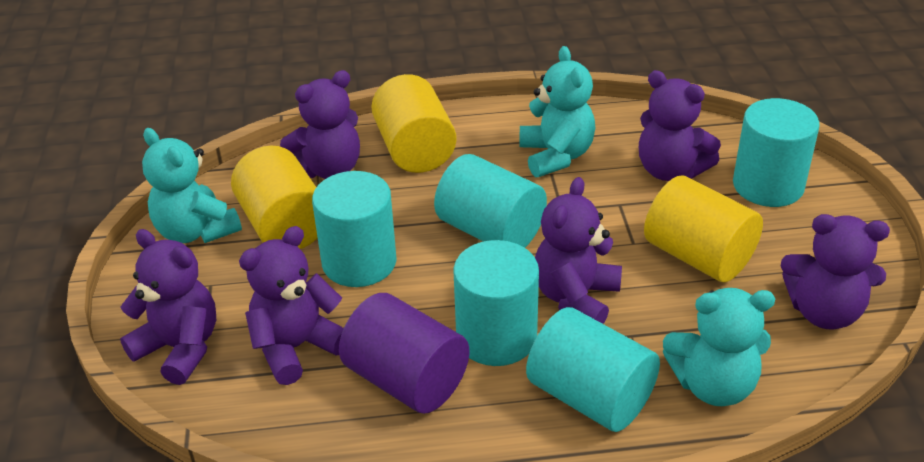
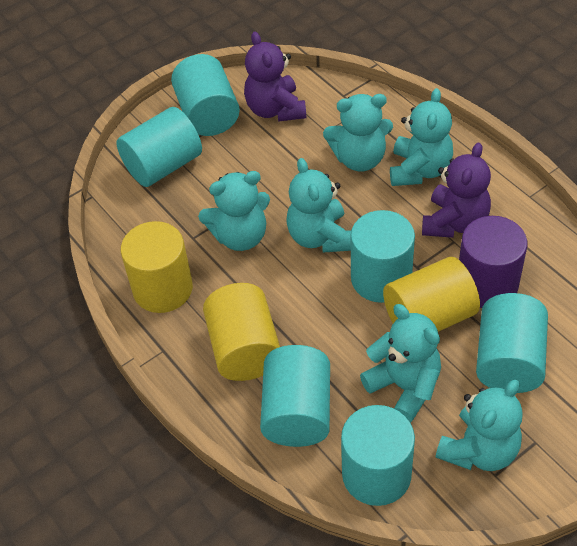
purple teddy bear: 6 -> 2
turquoise cylinder: 5 -> 6
turquoise teddy bear: 3 -> 6

